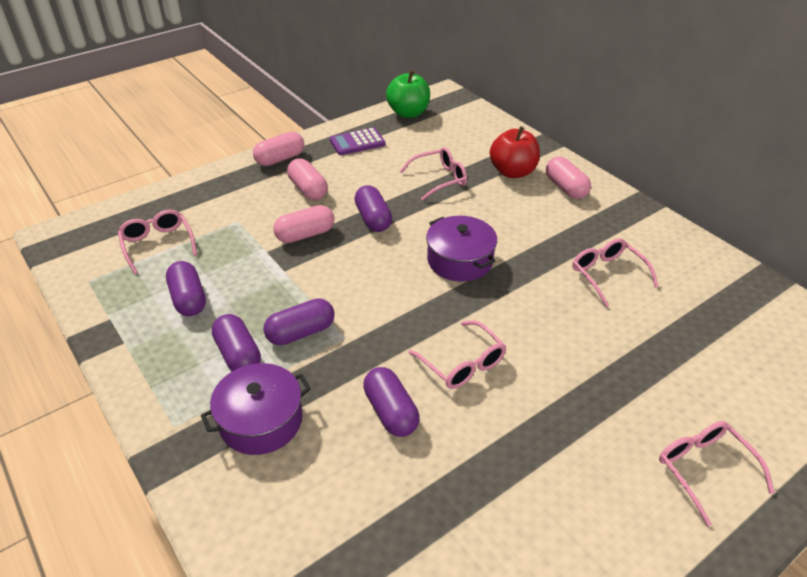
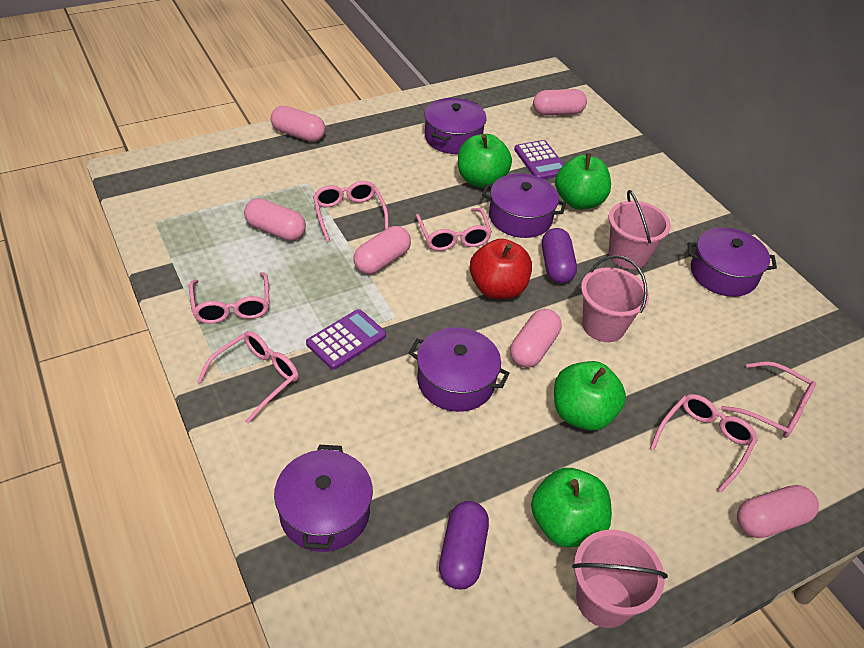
green apple: 1 -> 4
pink bucket: 0 -> 3
pink capsule: 4 -> 6
pink glasses: 5 -> 6
purple calculator: 1 -> 2
purple capsule: 5 -> 2
purple pot: 2 -> 5

